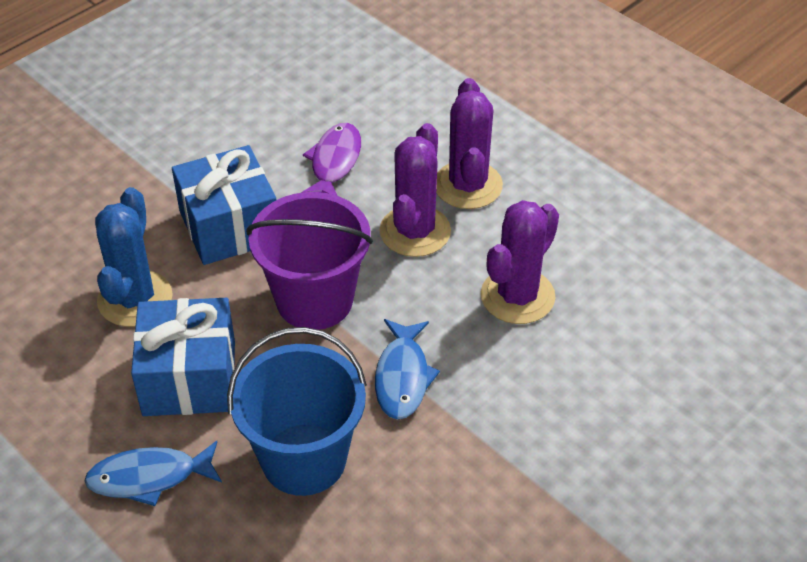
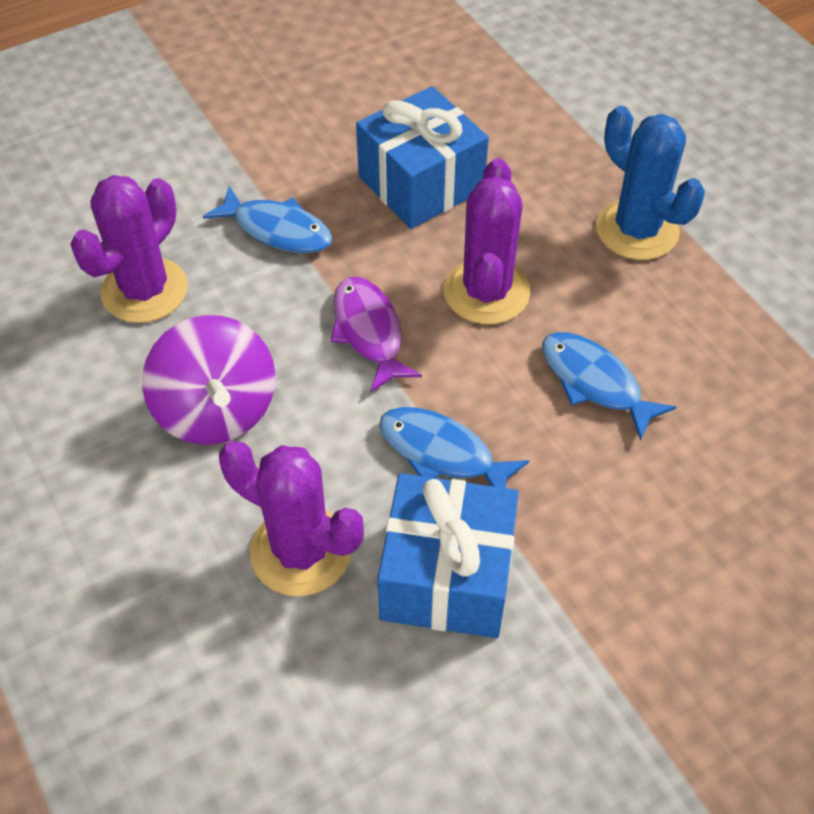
blue bucket: 1 -> 0
blue fish: 2 -> 3
purple bucket: 1 -> 0
purple spinning top: 0 -> 1

